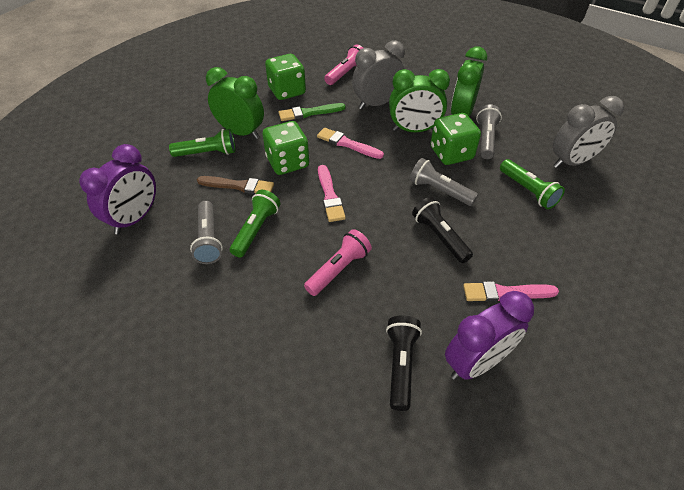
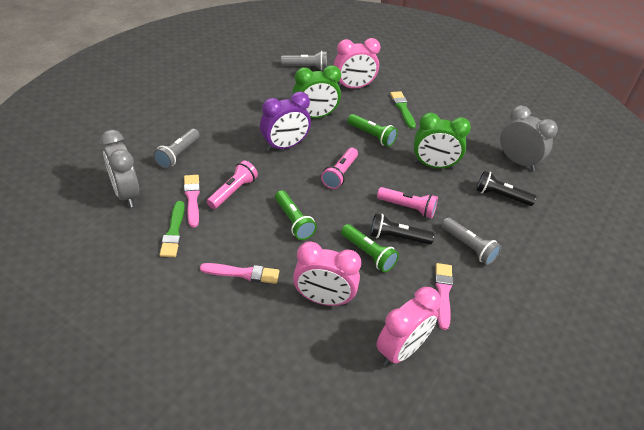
brown brush: 1 -> 0
green brush: 1 -> 2
green clock: 3 -> 2
green dice: 3 -> 0
pink clock: 0 -> 3
pink flashlight: 2 -> 3
purple clock: 2 -> 1

